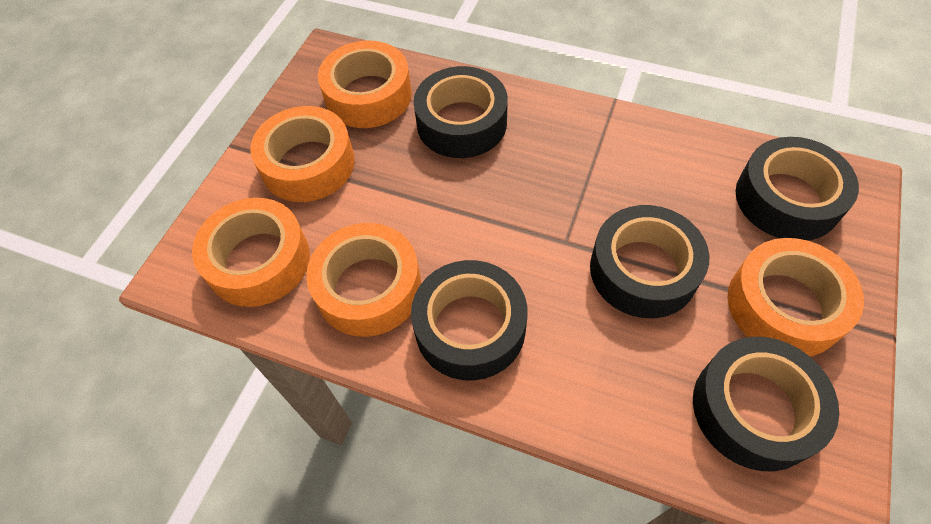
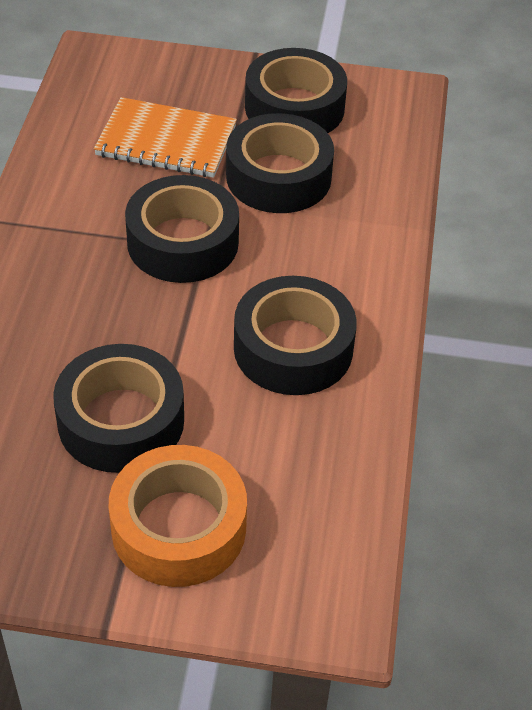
orange notebook: 0 -> 1
orange tape: 5 -> 1

